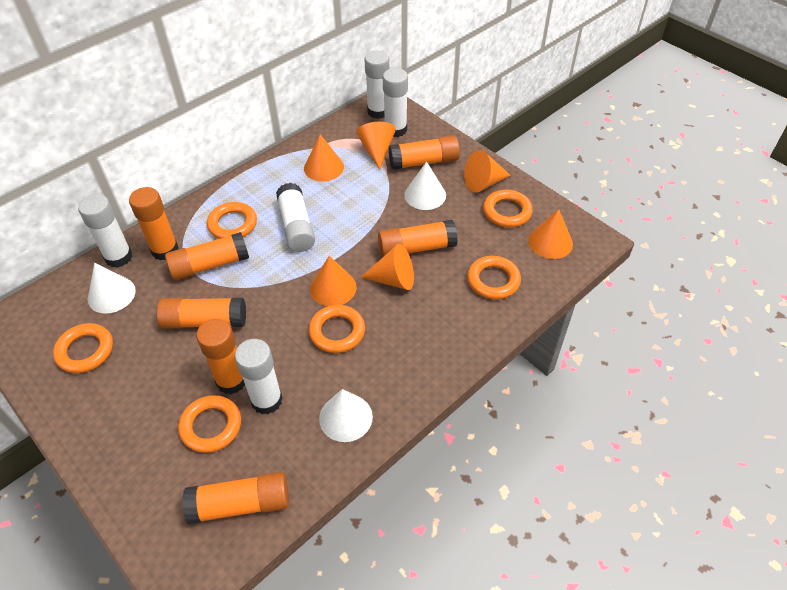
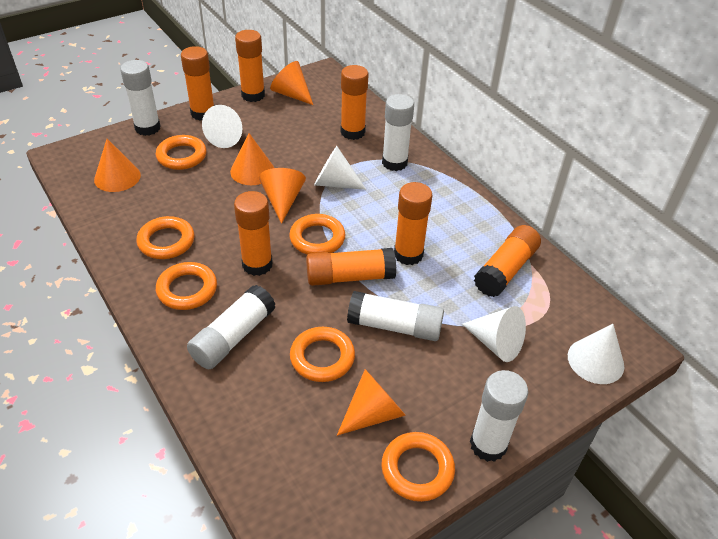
orange cone: 6 -> 5
white cone: 3 -> 4

